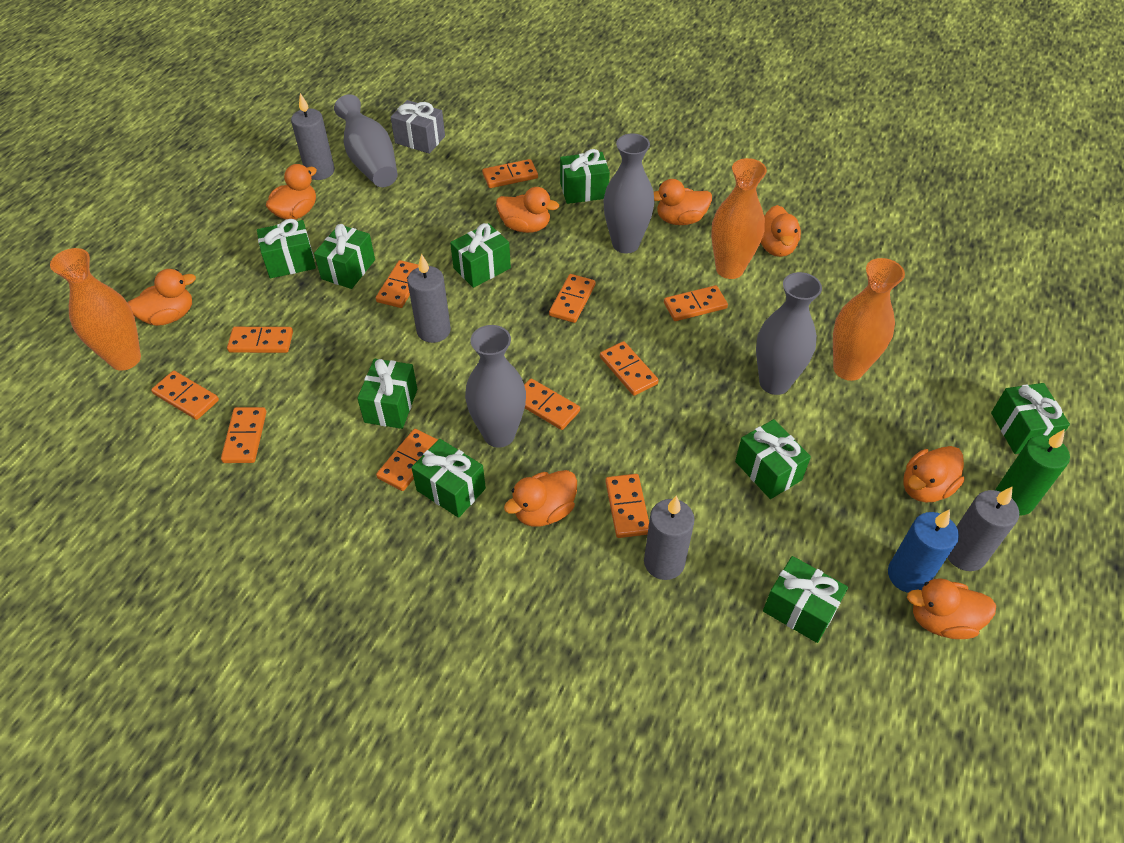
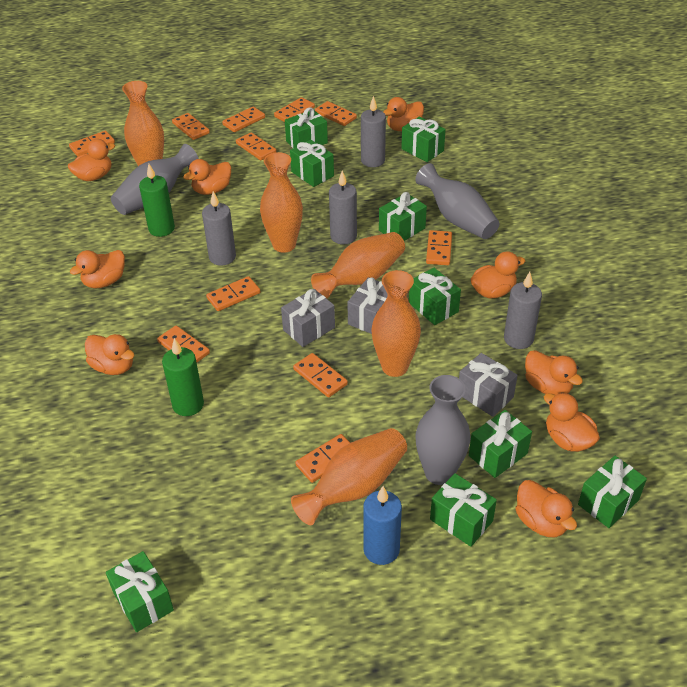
green candle: 1 -> 2
grey gift: 1 -> 3
grey vase: 4 -> 3
orange duck: 8 -> 9
orange vase: 3 -> 5

